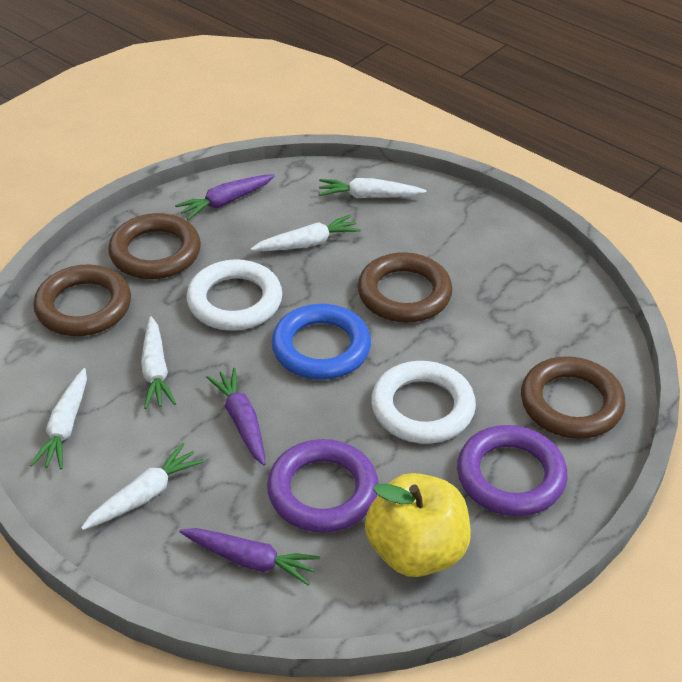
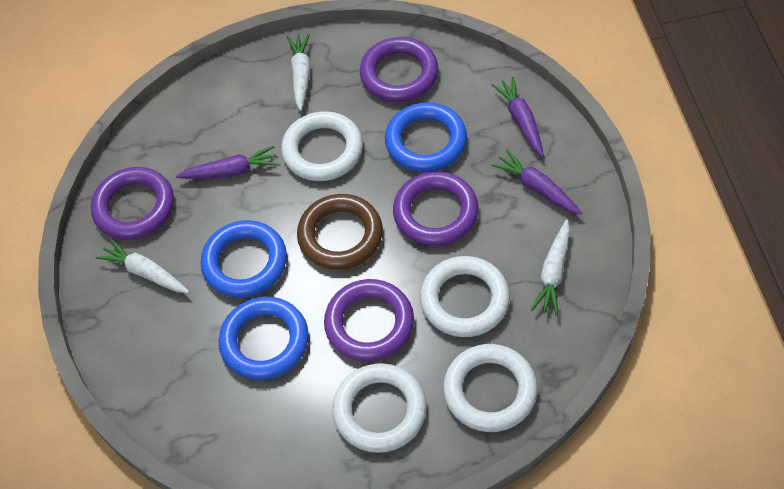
blue ring: 1 -> 3
brown ring: 4 -> 1
purple ring: 2 -> 4
white carrot: 5 -> 3
white ring: 2 -> 4
yellow apple: 1 -> 0

